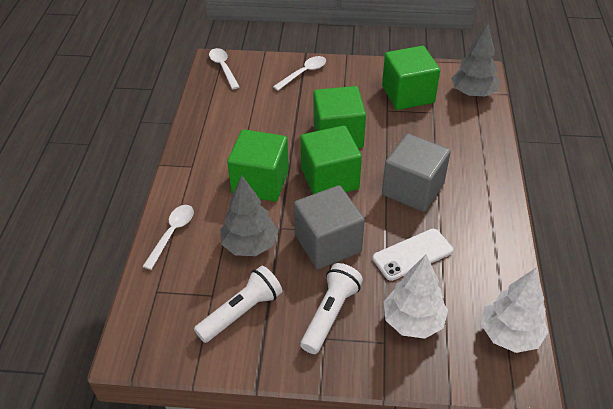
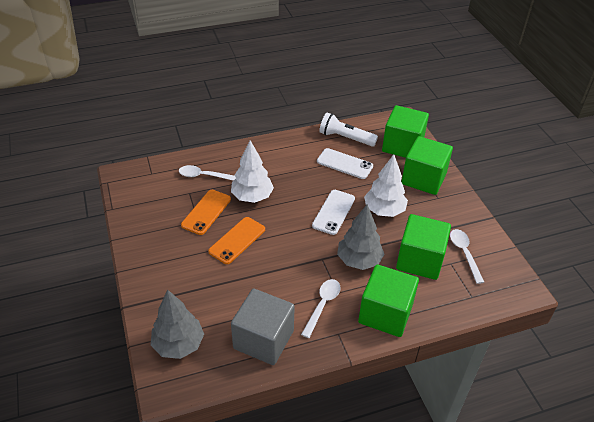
grey cube: 2 -> 1
orange phone: 0 -> 2
white flashlight: 2 -> 1
white phone: 1 -> 2

